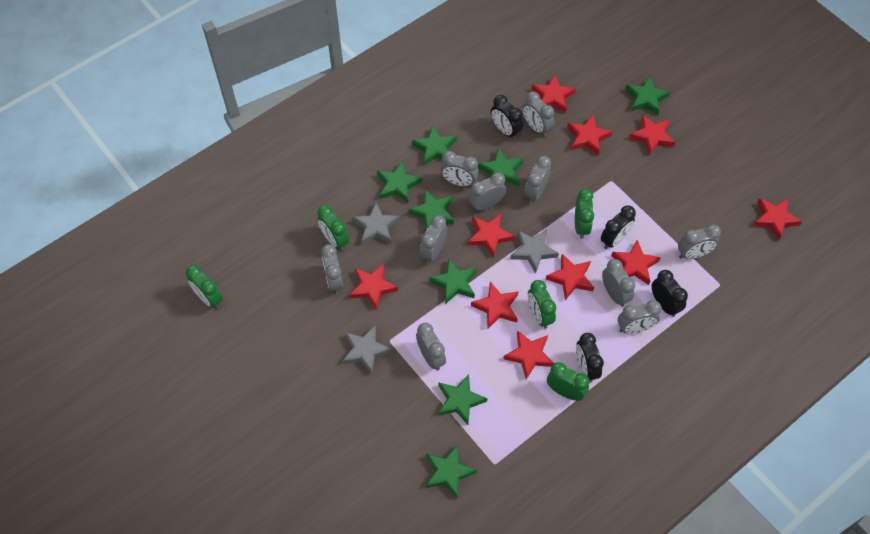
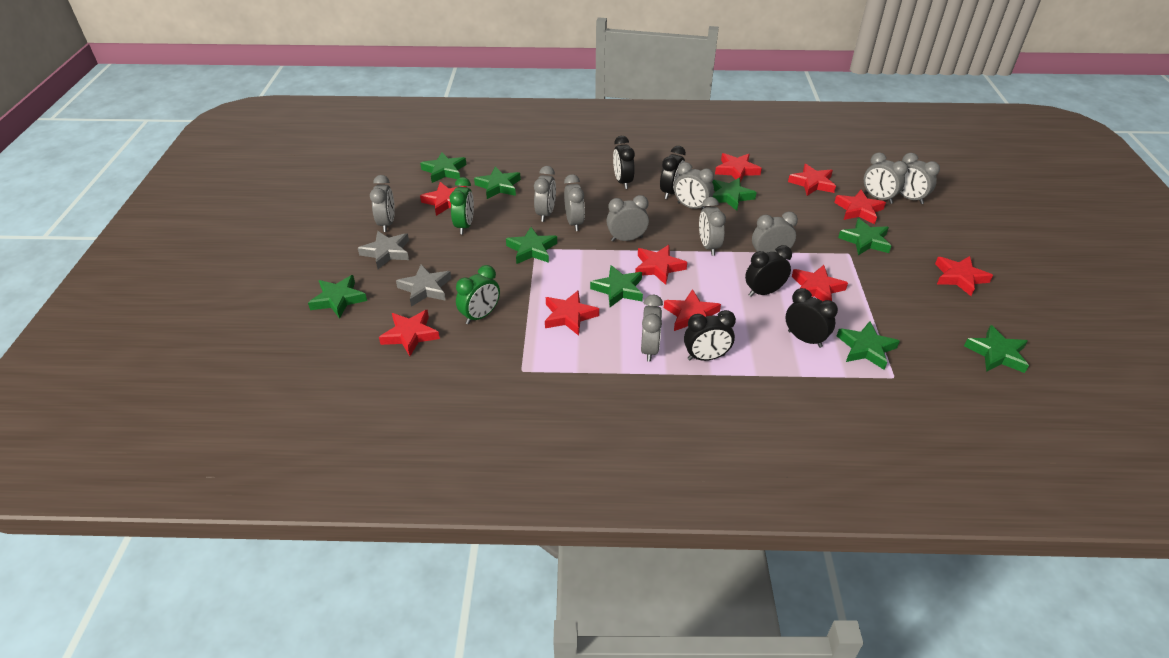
black clock: 4 -> 5
green clock: 5 -> 2
green star: 8 -> 9
grey star: 3 -> 2

